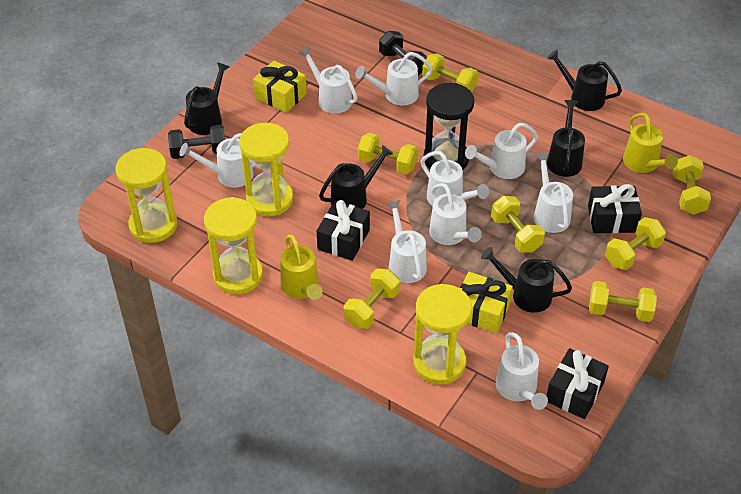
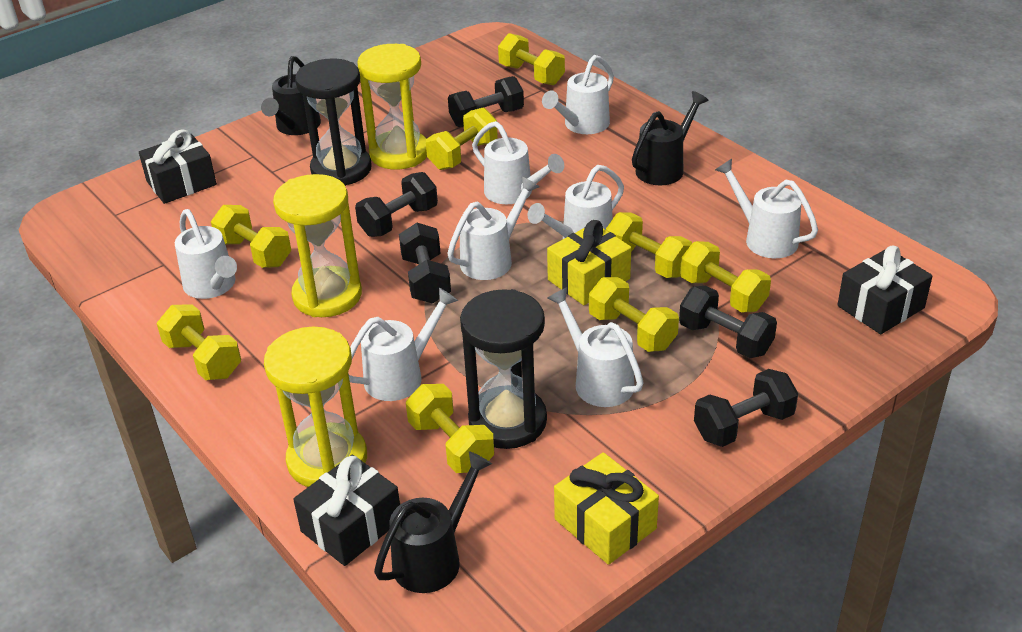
black dumbbell: 2 -> 5
black hourglass: 1 -> 2
black watering can: 5 -> 3
white watering can: 9 -> 8
yellow dumbbell: 7 -> 8
yellow hourglass: 4 -> 3
yellow watering can: 2 -> 0

